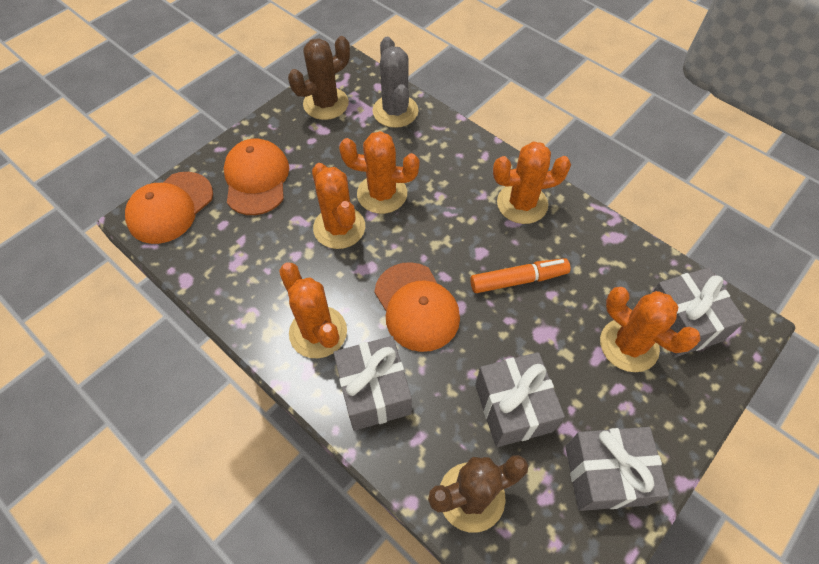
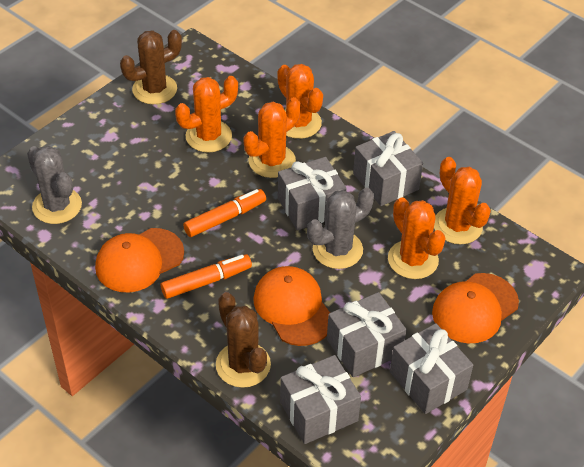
grey cactus: 1 -> 2
grey gift: 4 -> 5
orange marker: 1 -> 2

